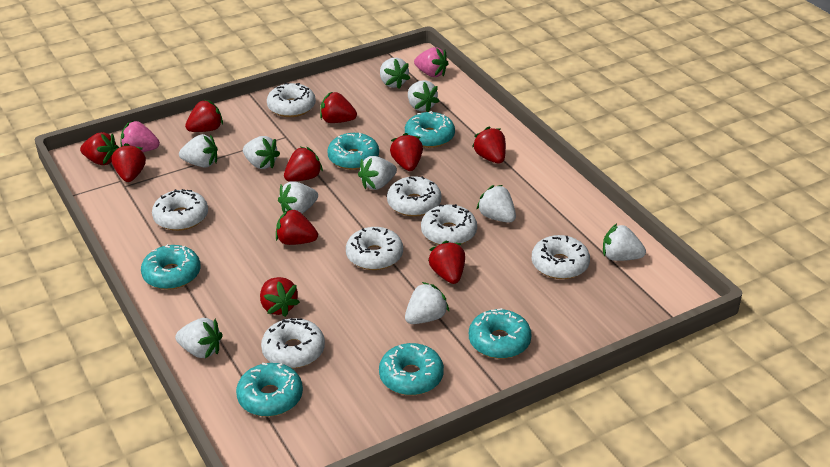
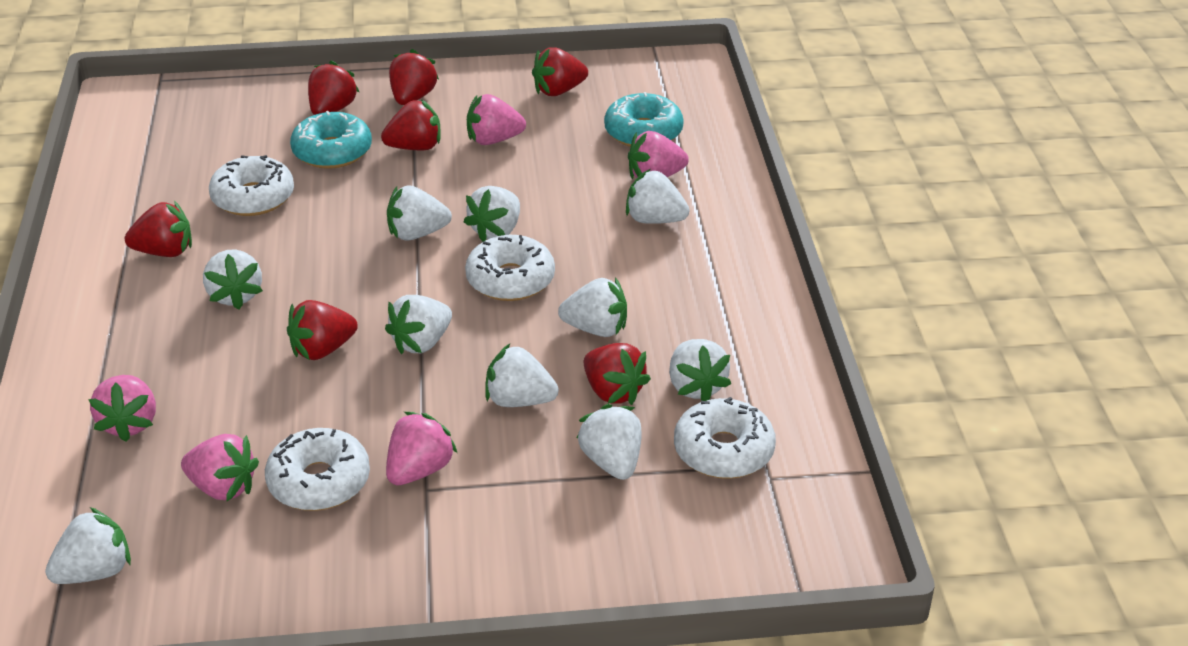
pink strawberry: 2 -> 5
red strawberry: 10 -> 7
turquoise donut: 6 -> 2
white donut: 7 -> 4

